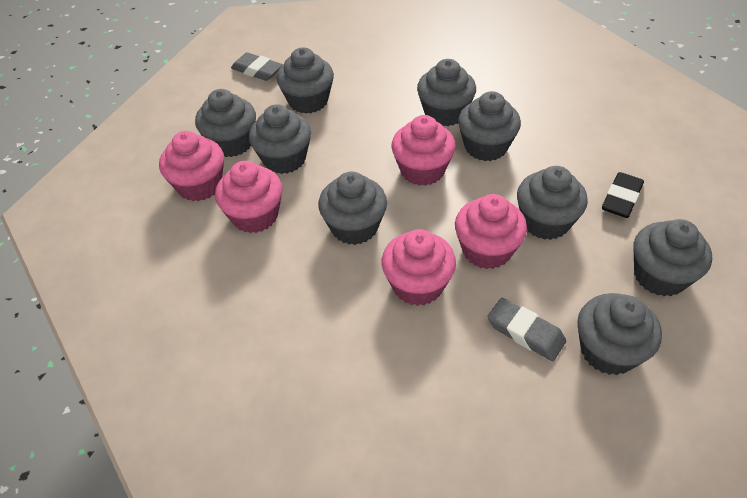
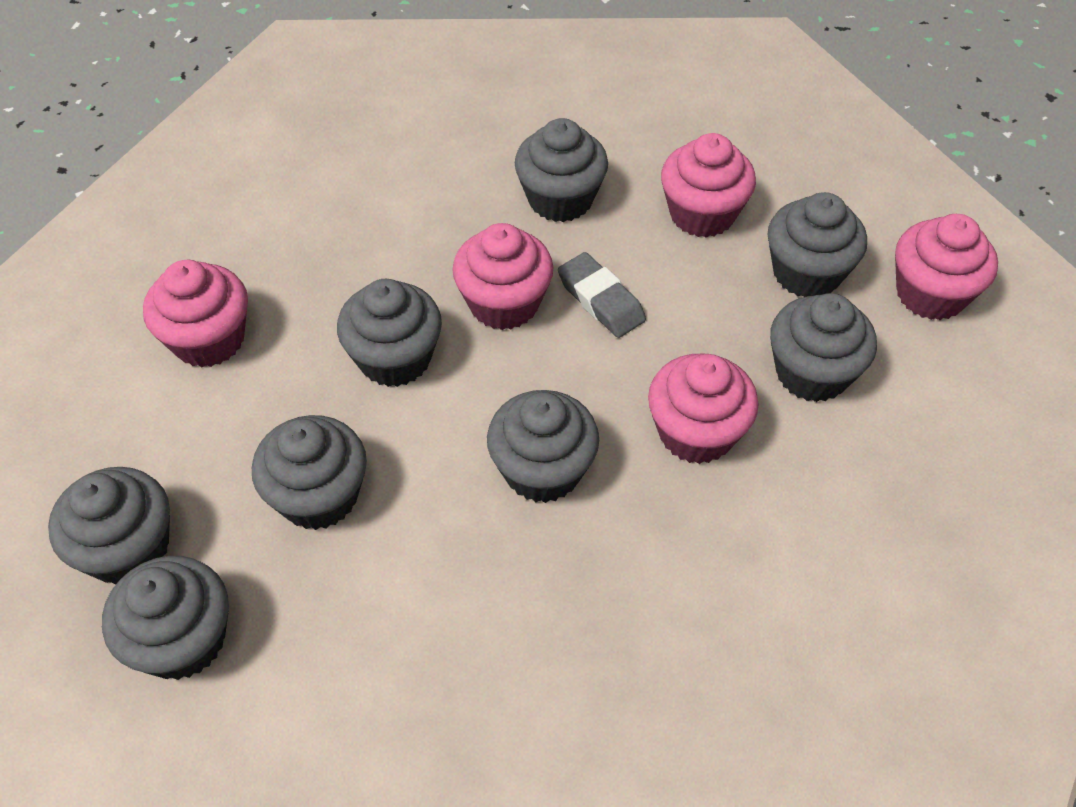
black eraser: 1 -> 0
grey cupcake: 9 -> 8
grey eraser: 2 -> 1

